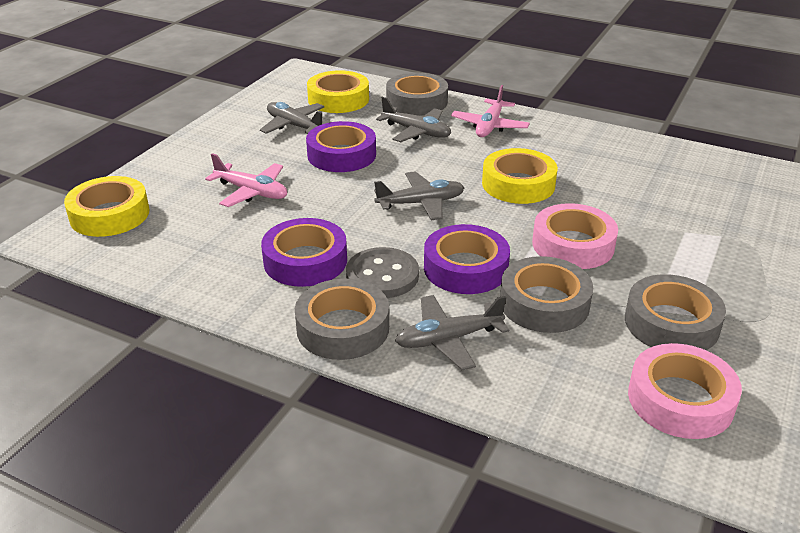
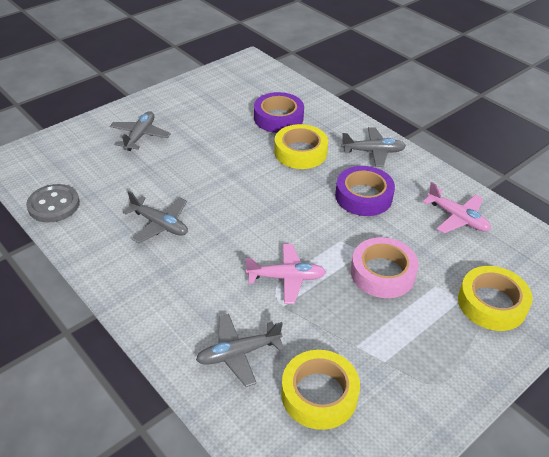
grey tape: 4 -> 0
pink tape: 2 -> 1
purple tape: 3 -> 2

